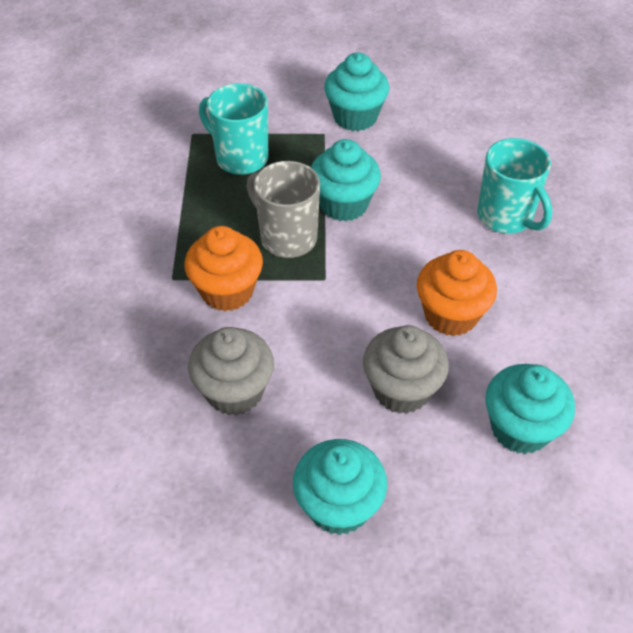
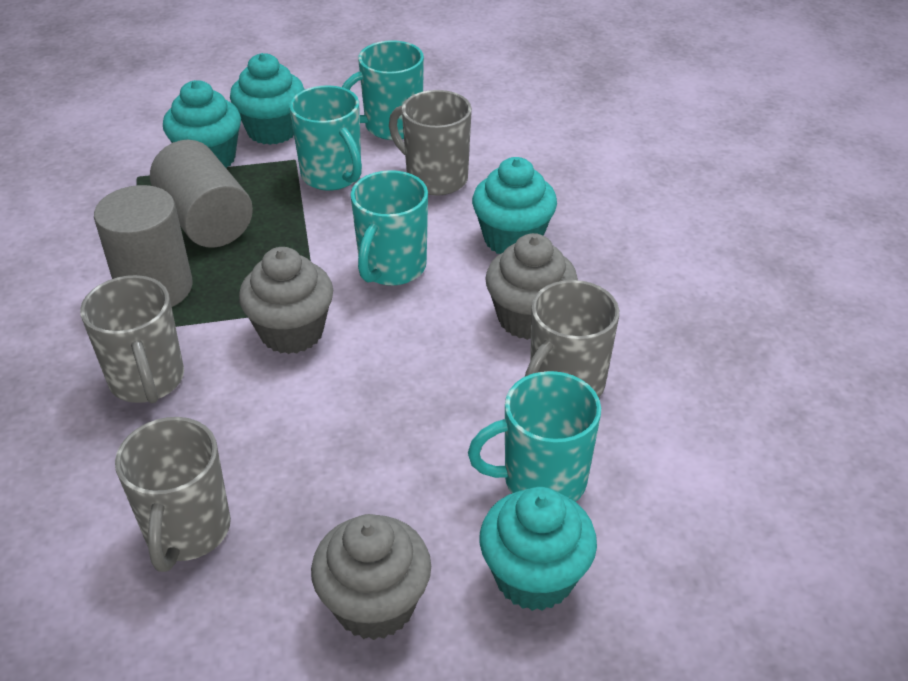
grey cupcake: 2 -> 3
grey cylinder: 0 -> 2
grey mug: 1 -> 4
orange cupcake: 2 -> 0
turquoise mug: 2 -> 4

